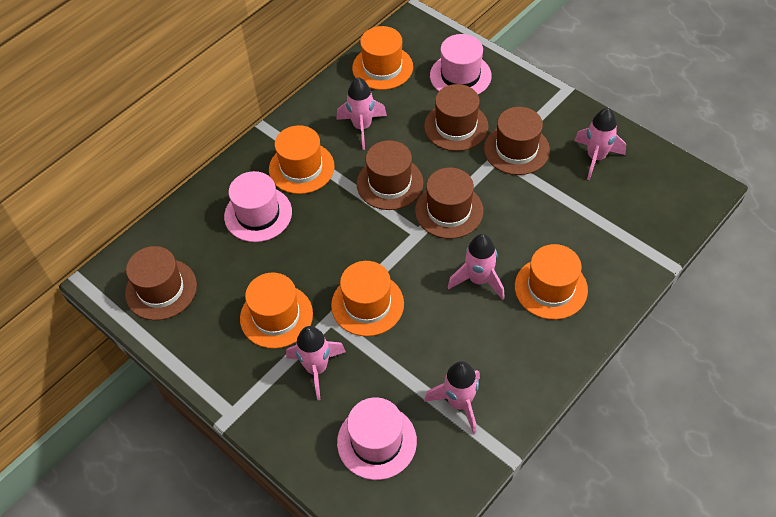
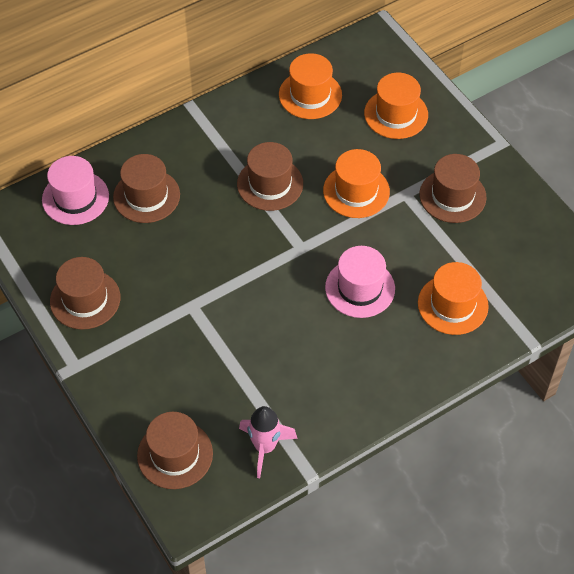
orange hat: 5 -> 4
pink hat: 3 -> 2
pink rocket: 5 -> 1

